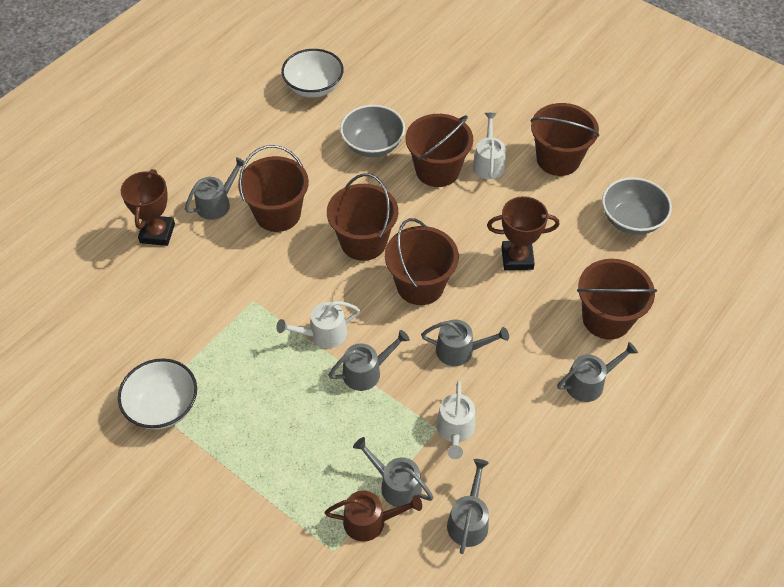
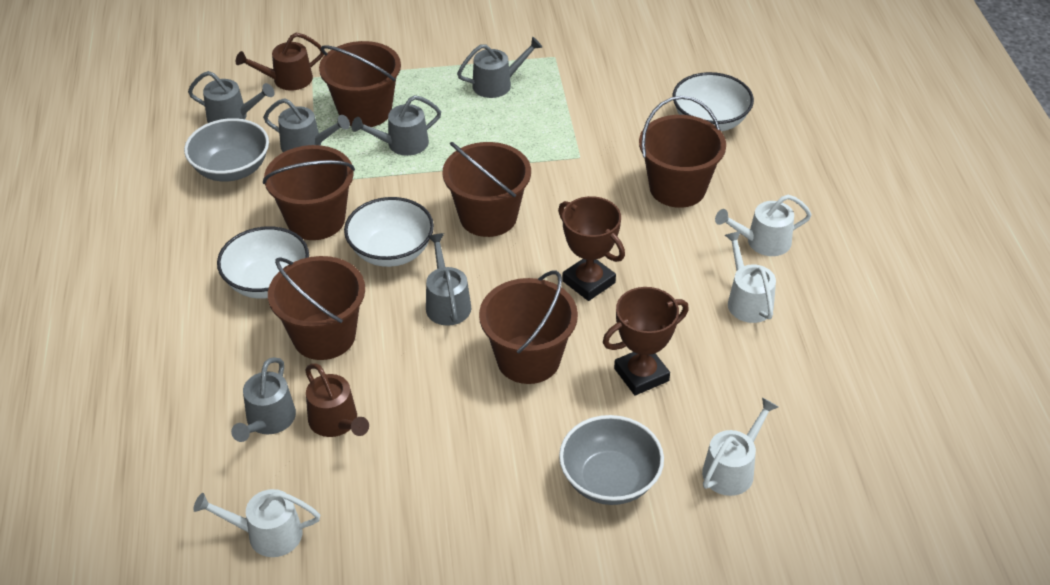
brown watering can: 1 -> 2
white bowl: 2 -> 3
white watering can: 3 -> 4

